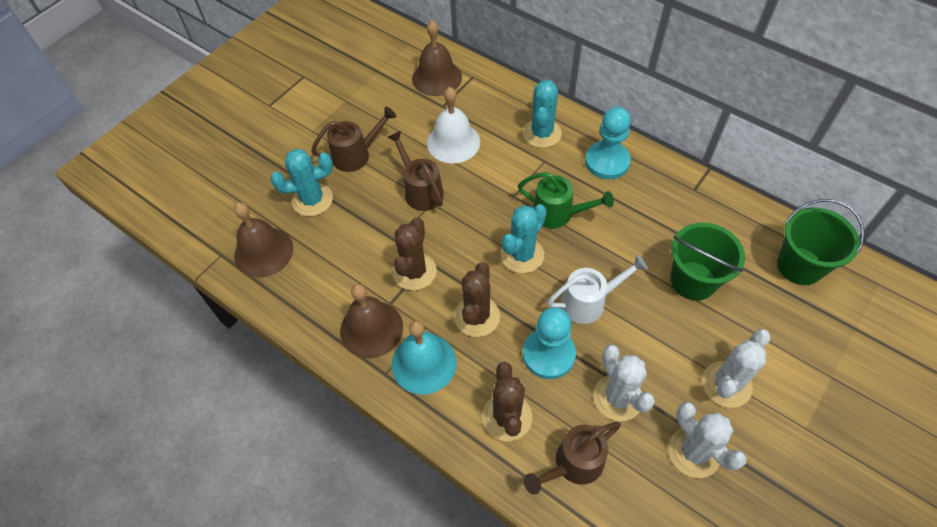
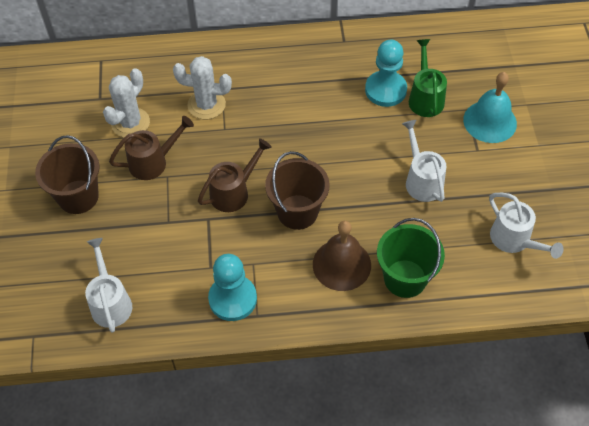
brown bell: 3 -> 1
brown bucket: 0 -> 2
brown cactus: 3 -> 0
brown watering can: 3 -> 2
green bucket: 2 -> 1
turquoise cactus: 3 -> 0
white bell: 1 -> 0
white cactus: 3 -> 2
white watering can: 1 -> 3

